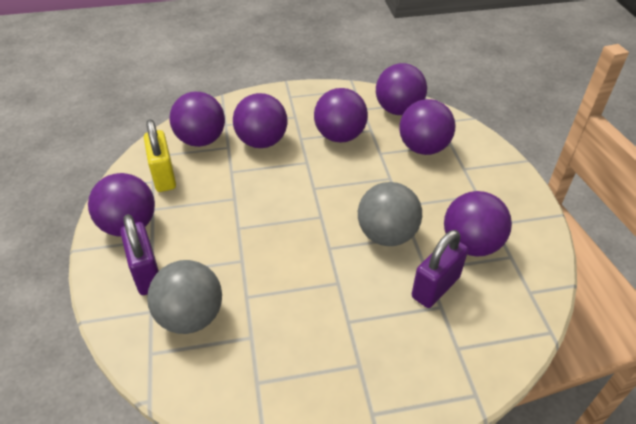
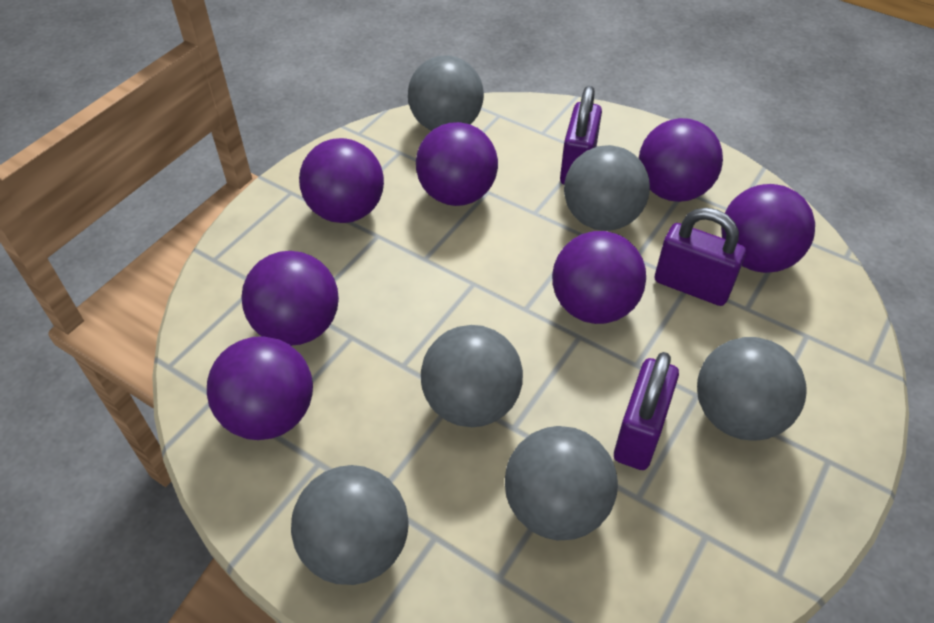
grey ball: 2 -> 6
purple padlock: 2 -> 3
yellow padlock: 1 -> 0

